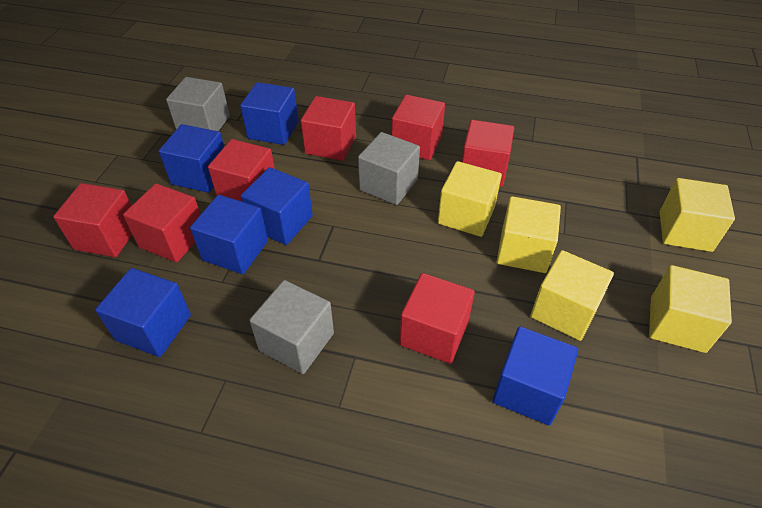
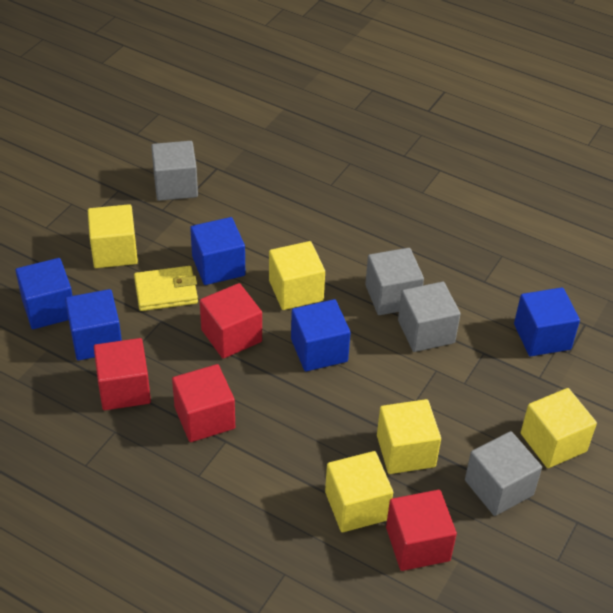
blue cube: 6 -> 5
grey cube: 3 -> 4
red cube: 7 -> 4
yellow wallet: 0 -> 1

